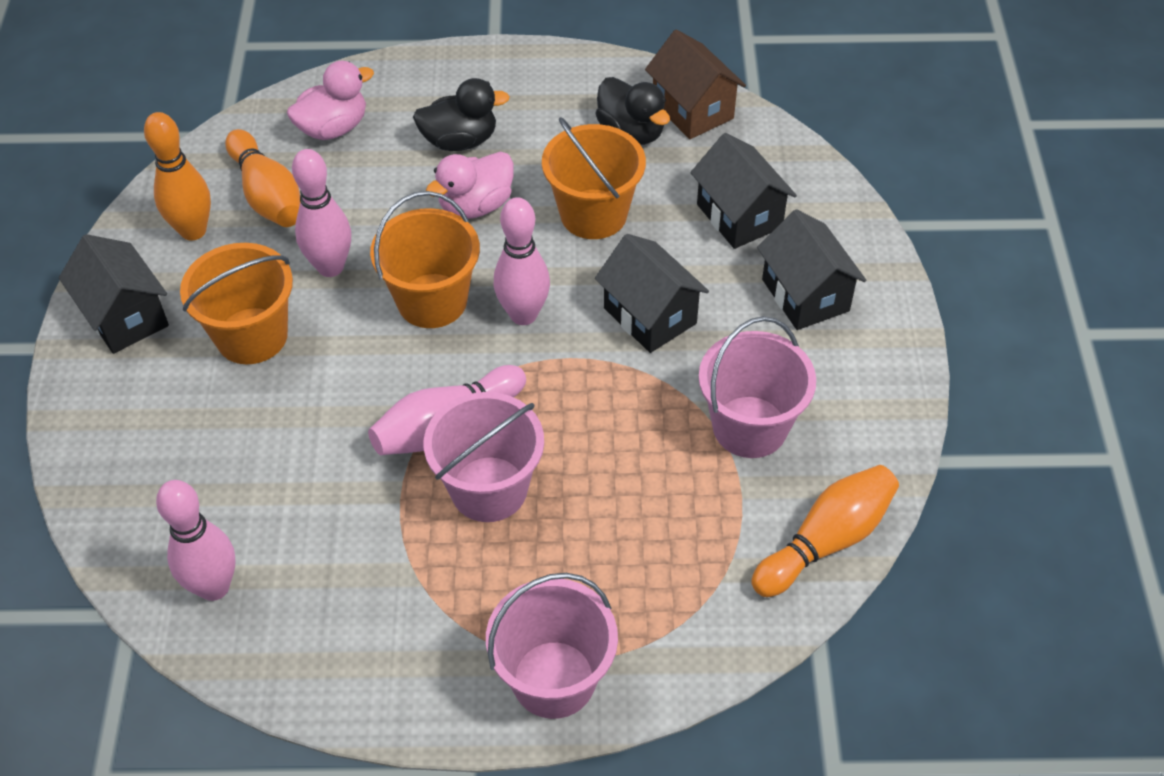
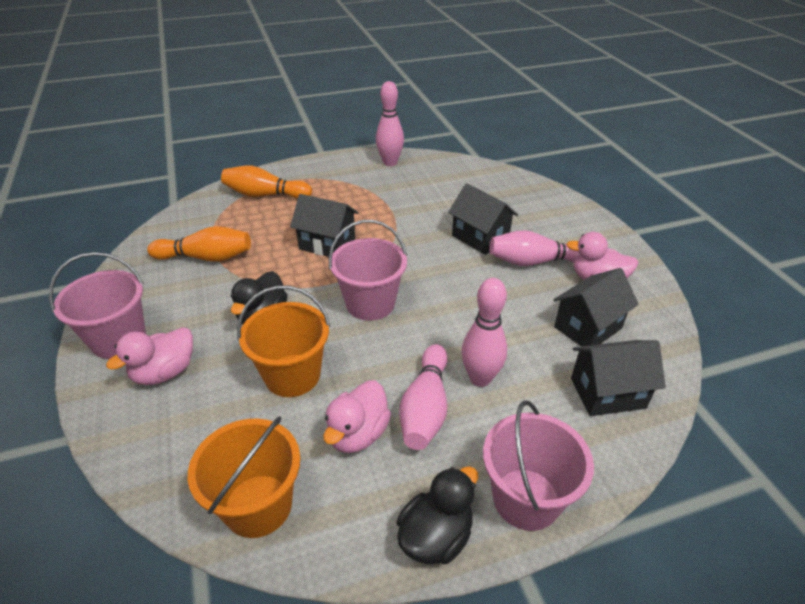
brown house: 1 -> 0
orange bowling pin: 3 -> 2
orange bucket: 3 -> 2
pink duck: 2 -> 3

